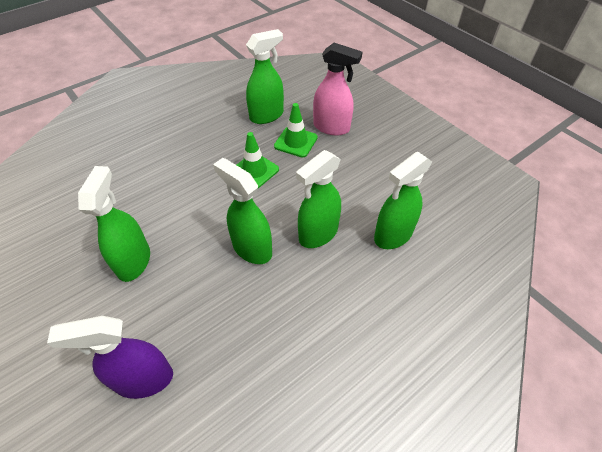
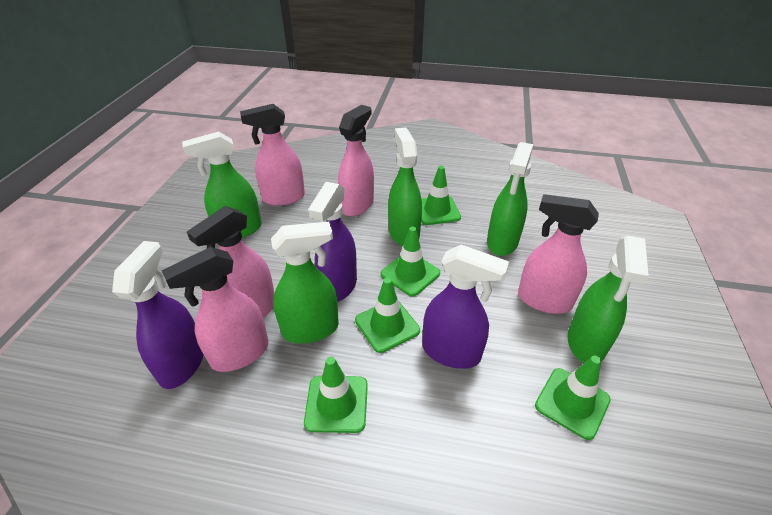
green traffic cone: 2 -> 5
pink spray bottle: 1 -> 5
purple spray bottle: 1 -> 3

